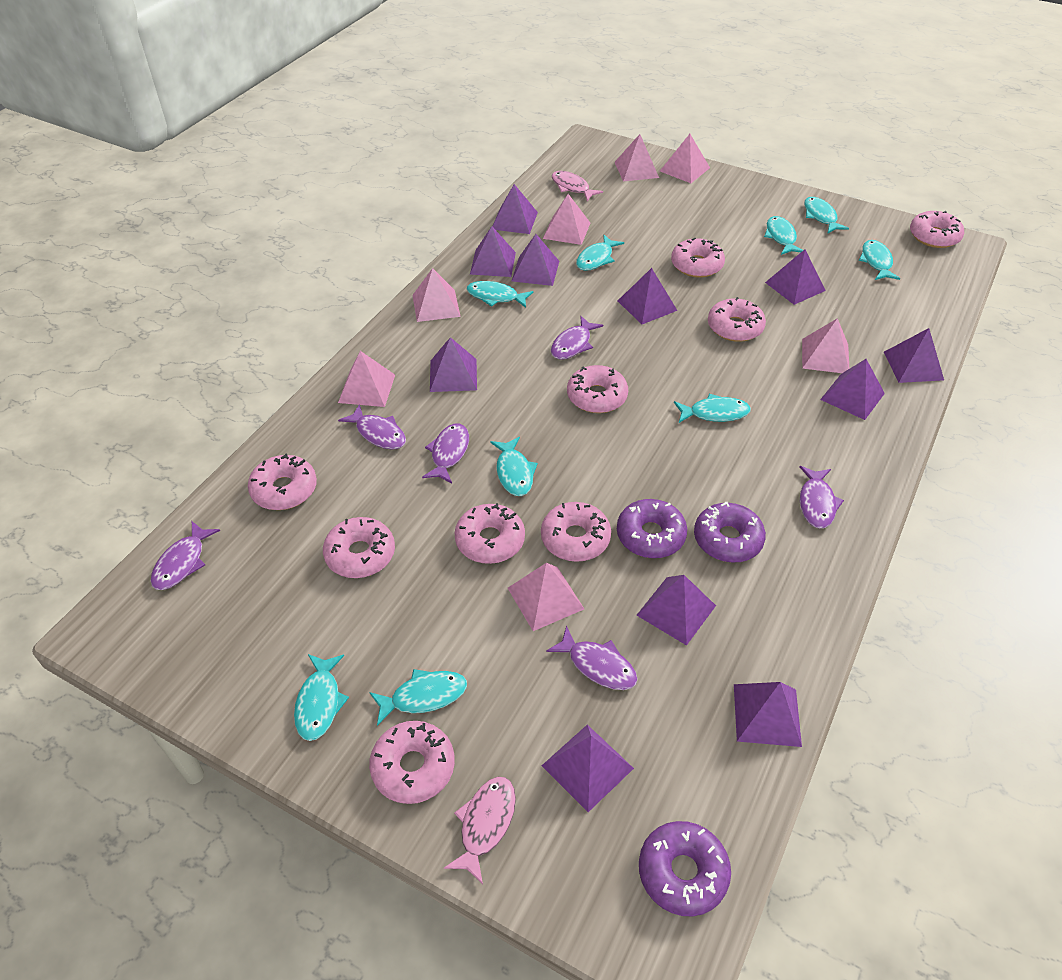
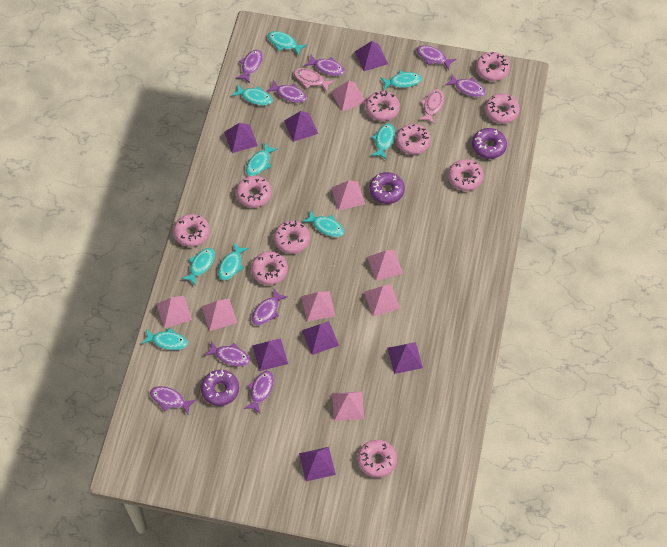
pink donut: 9 -> 10
pink pyramid: 7 -> 8
purple fish: 6 -> 9
purple pyramid: 11 -> 7

